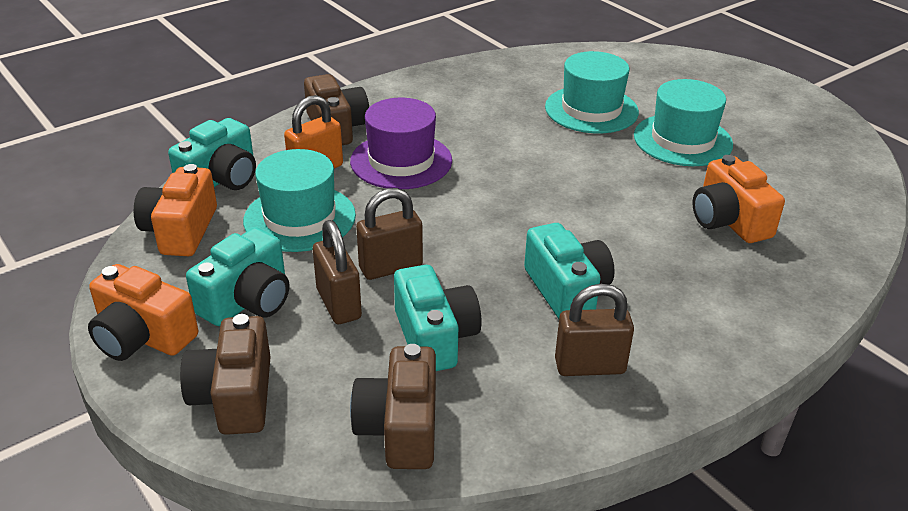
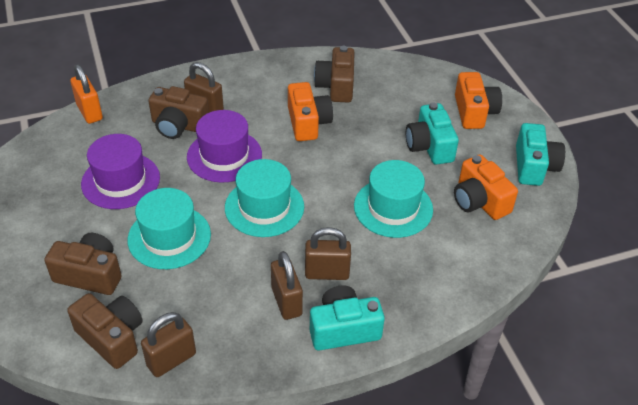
brown camera: 3 -> 4
brown padlock: 3 -> 4
purple hat: 1 -> 2
turquoise camera: 4 -> 3

